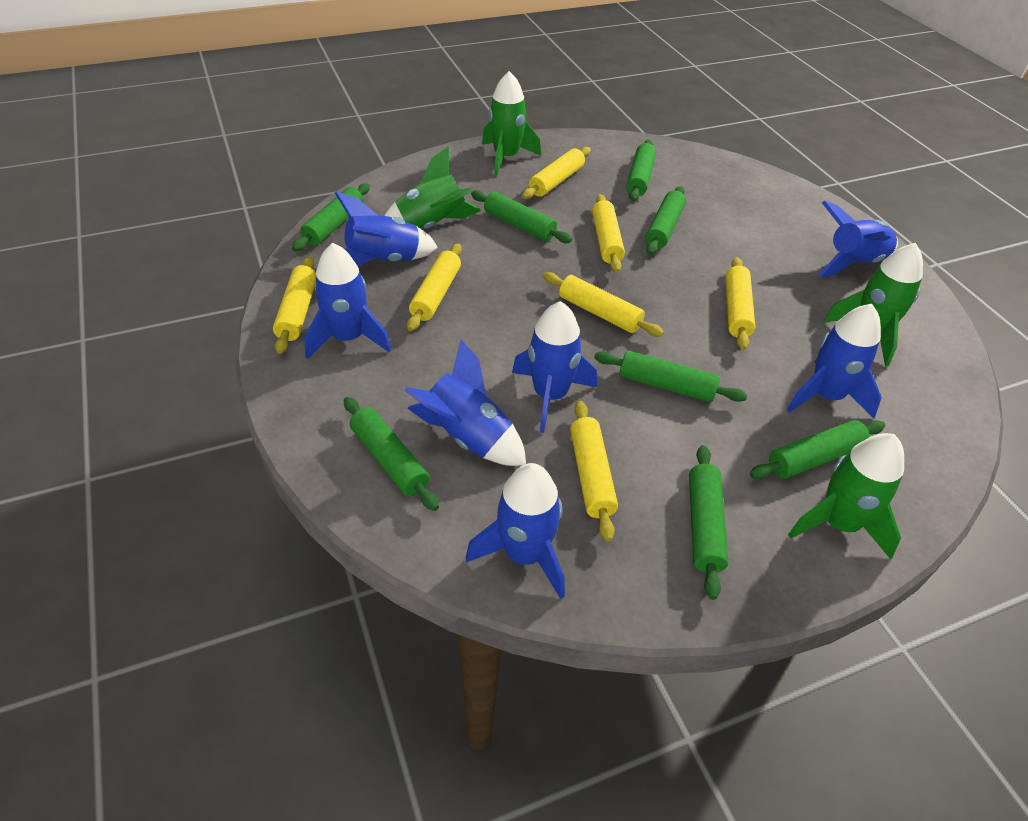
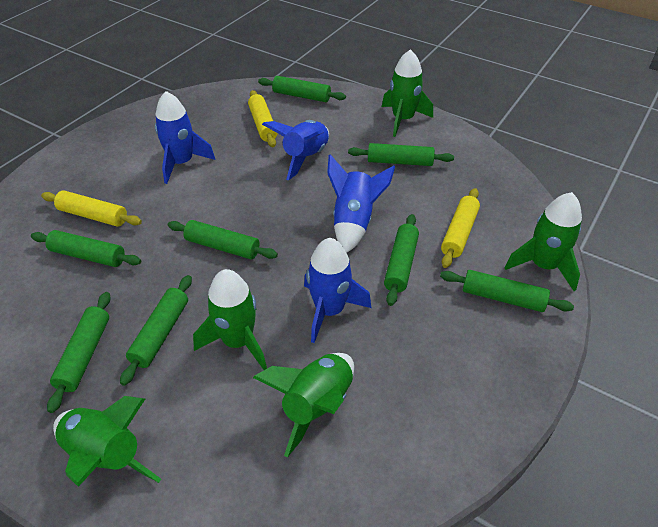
blue rocket: 7 -> 4
green rocket: 4 -> 5
yellow rolling pin: 7 -> 3

